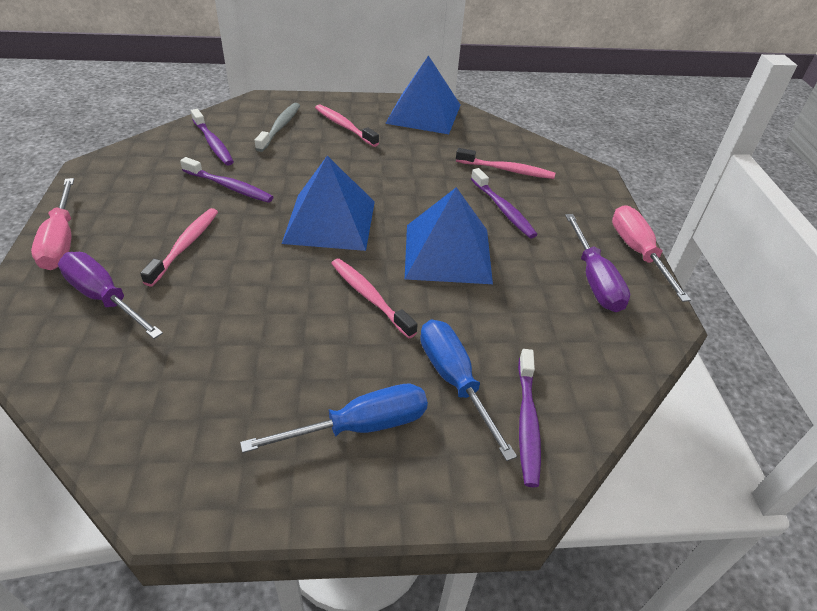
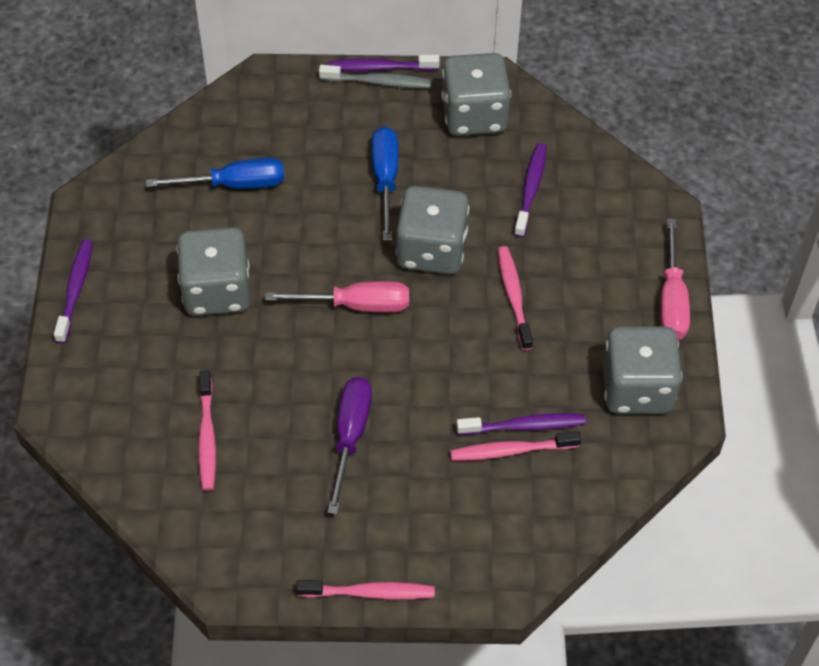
blue pyramid: 3 -> 0
grey dice: 0 -> 4
purple screwdriver: 2 -> 1

